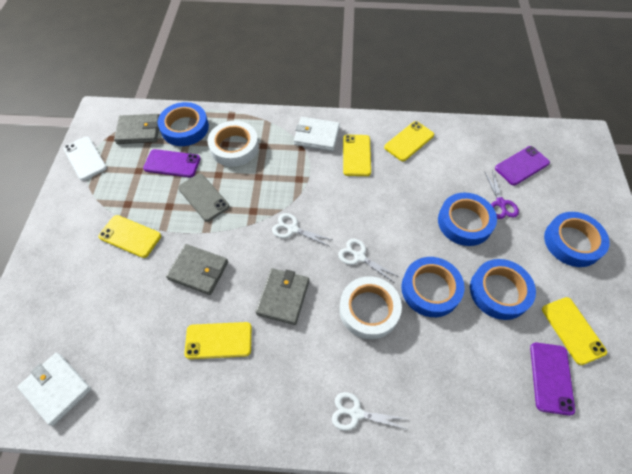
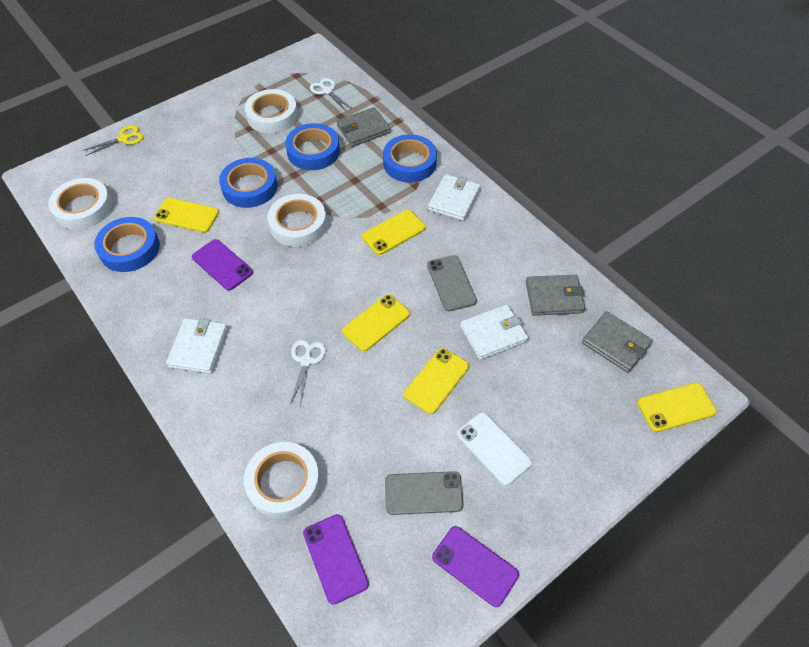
blue tape: 5 -> 4
grey phone: 1 -> 2
purple scissors: 1 -> 0
white scissors: 3 -> 2
white tape: 2 -> 4
white wallet: 2 -> 3
yellow scissors: 0 -> 1

